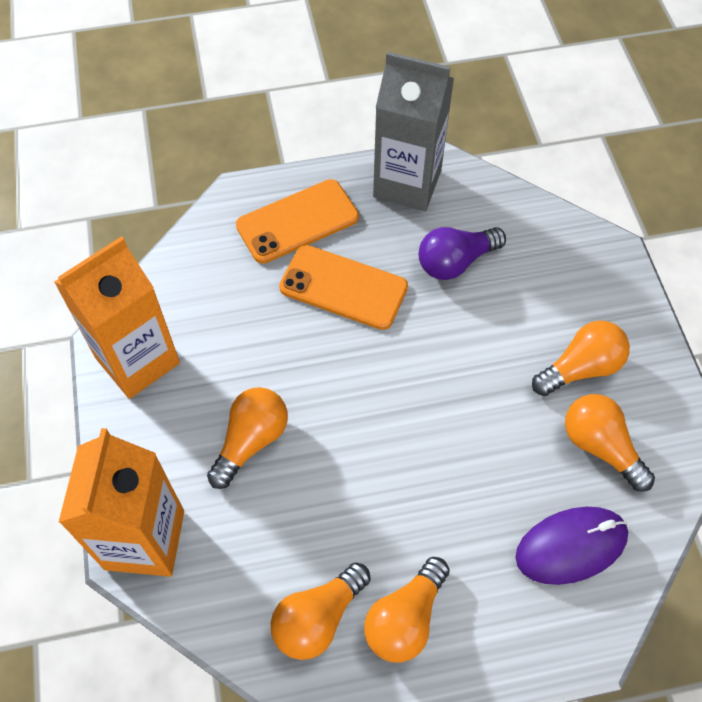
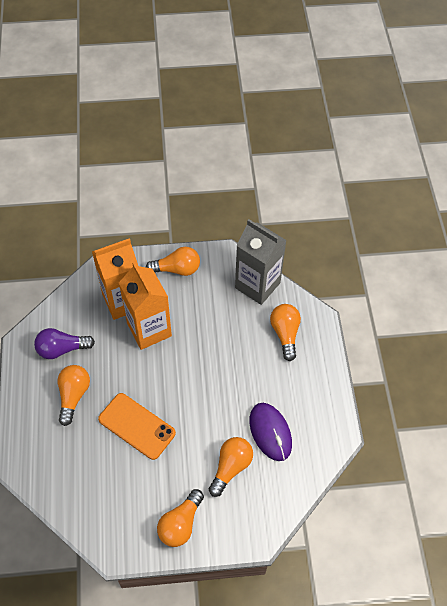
orange phone: 2 -> 1

